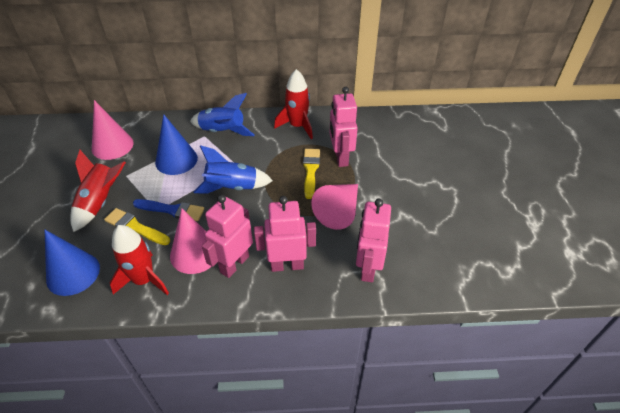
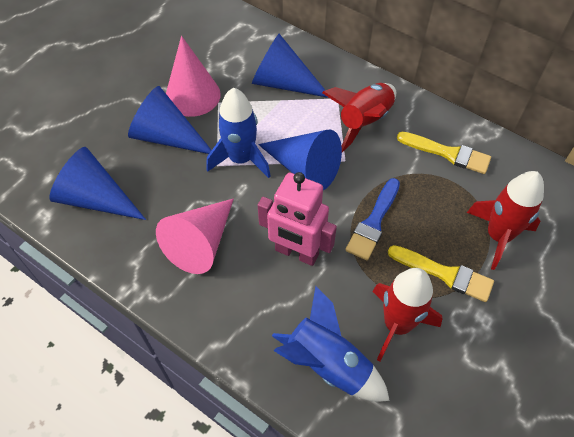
blue cone: 2 -> 4
pink cone: 3 -> 2
pink robot: 4 -> 1

